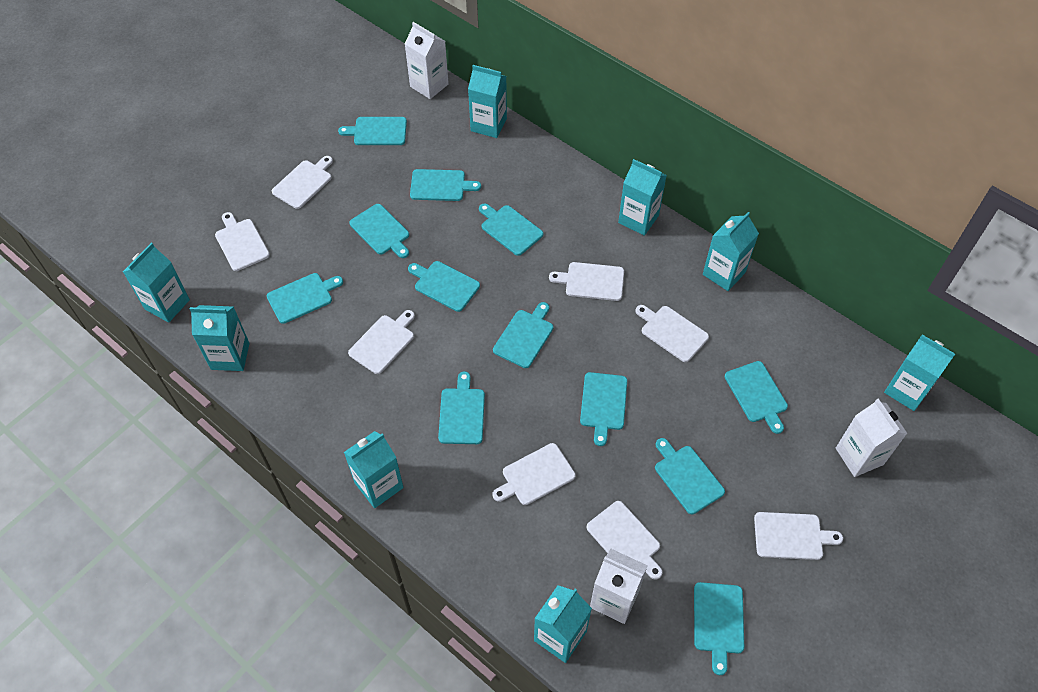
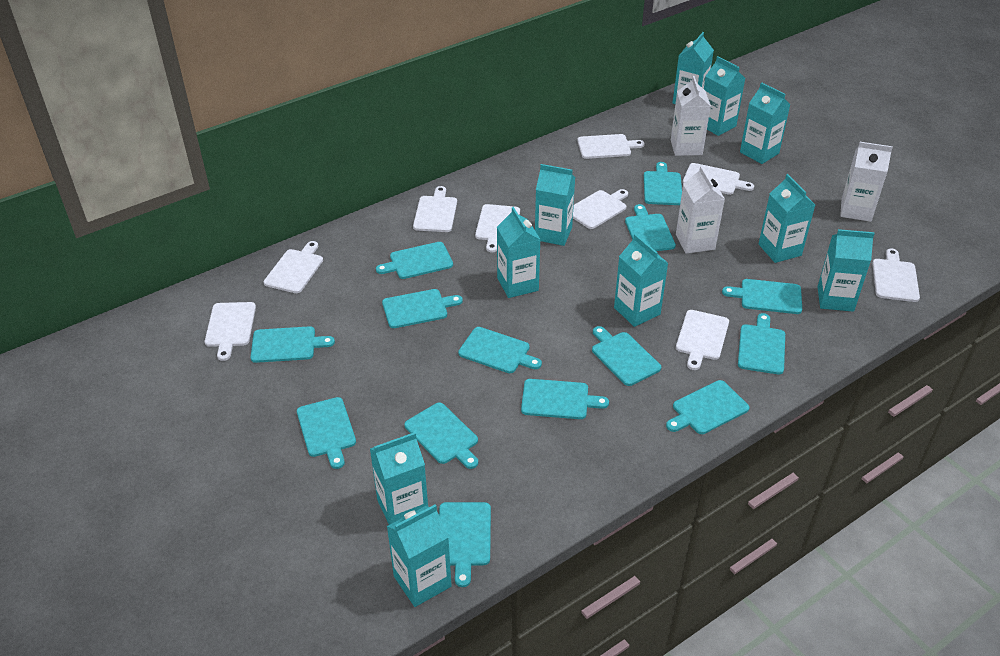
turquoise carton: 8 -> 10
turquoise cutting board: 12 -> 14
white cutting board: 8 -> 9

